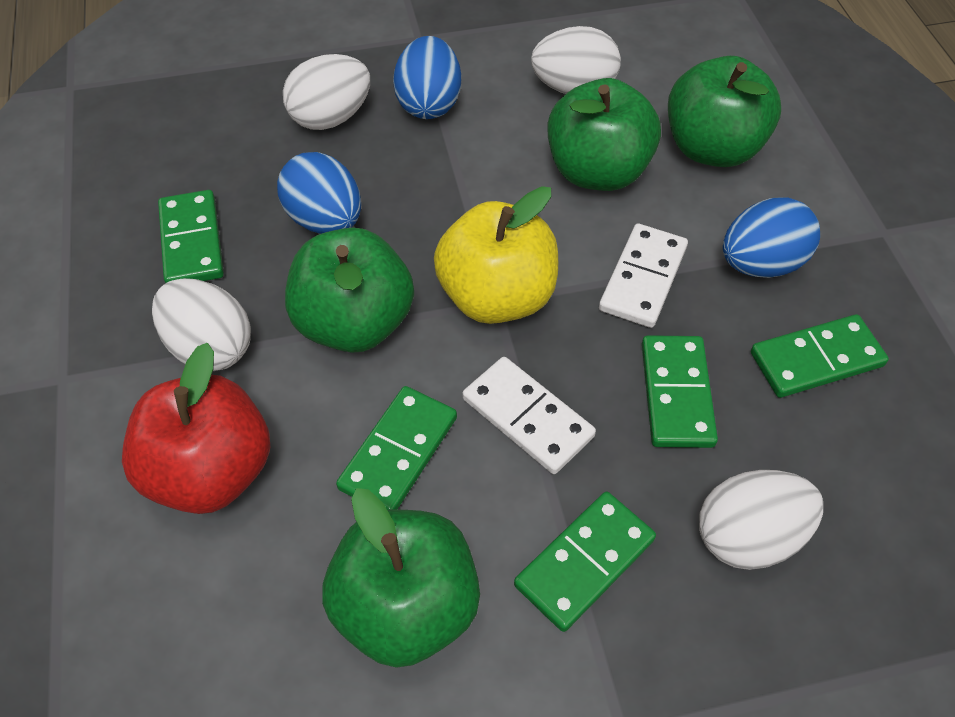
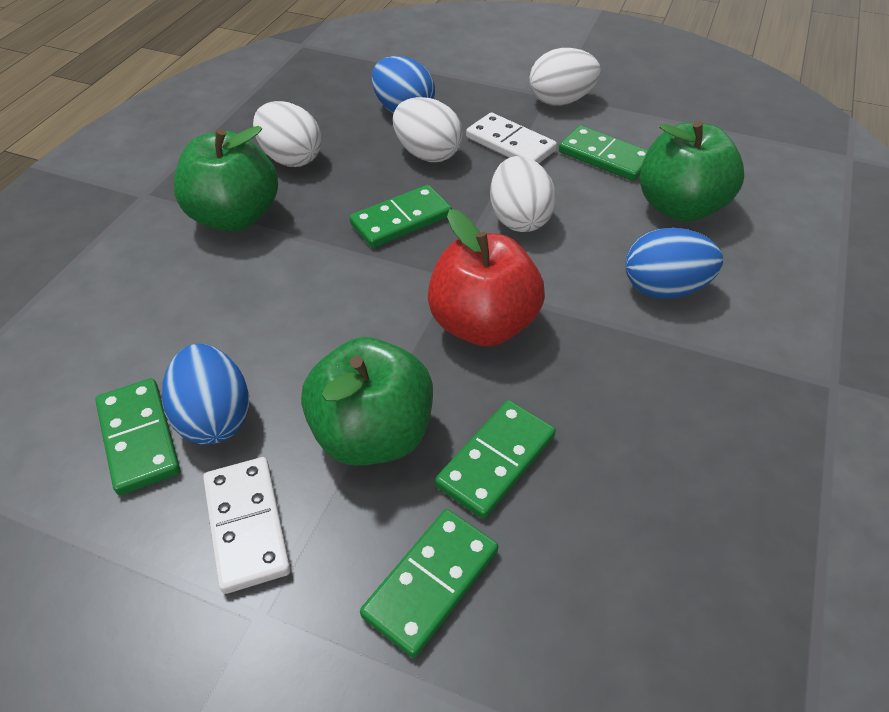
green apple: 4 -> 3
yellow apple: 1 -> 0

